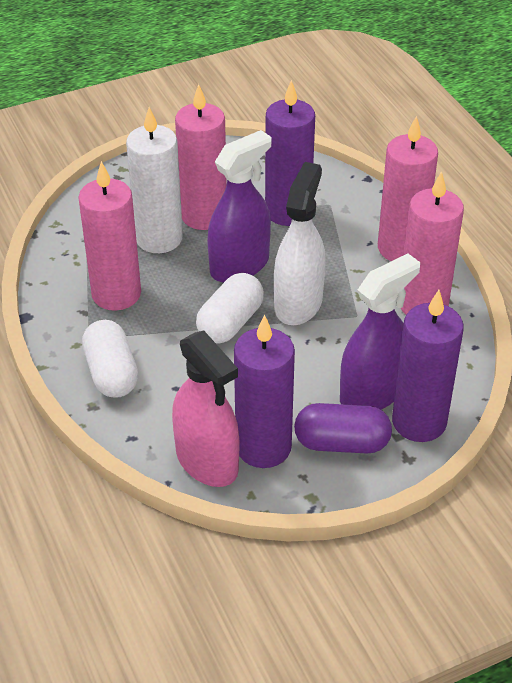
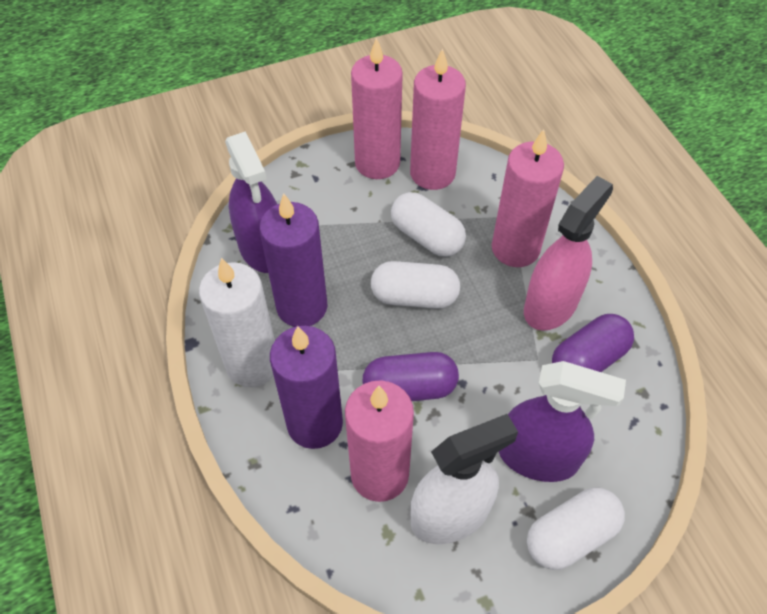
purple candle: 3 -> 2
purple capsule: 1 -> 2
white capsule: 2 -> 3

